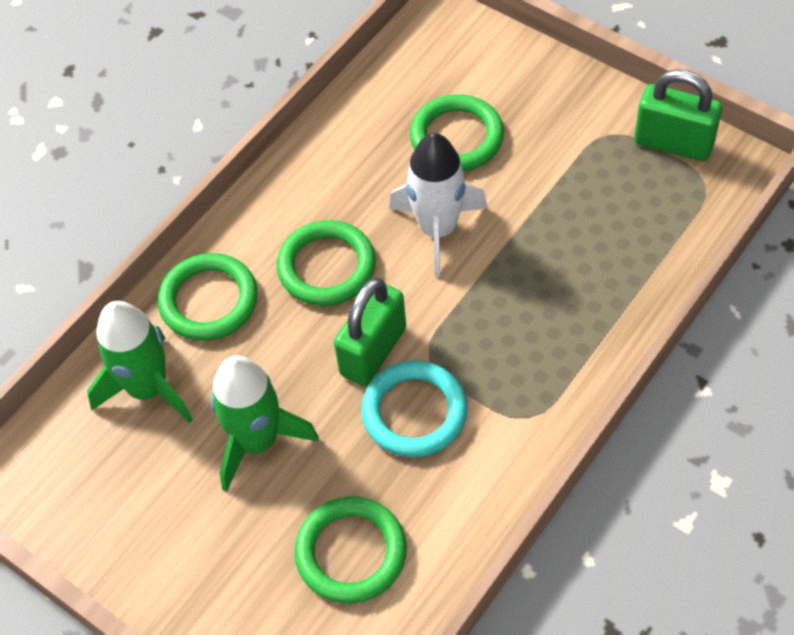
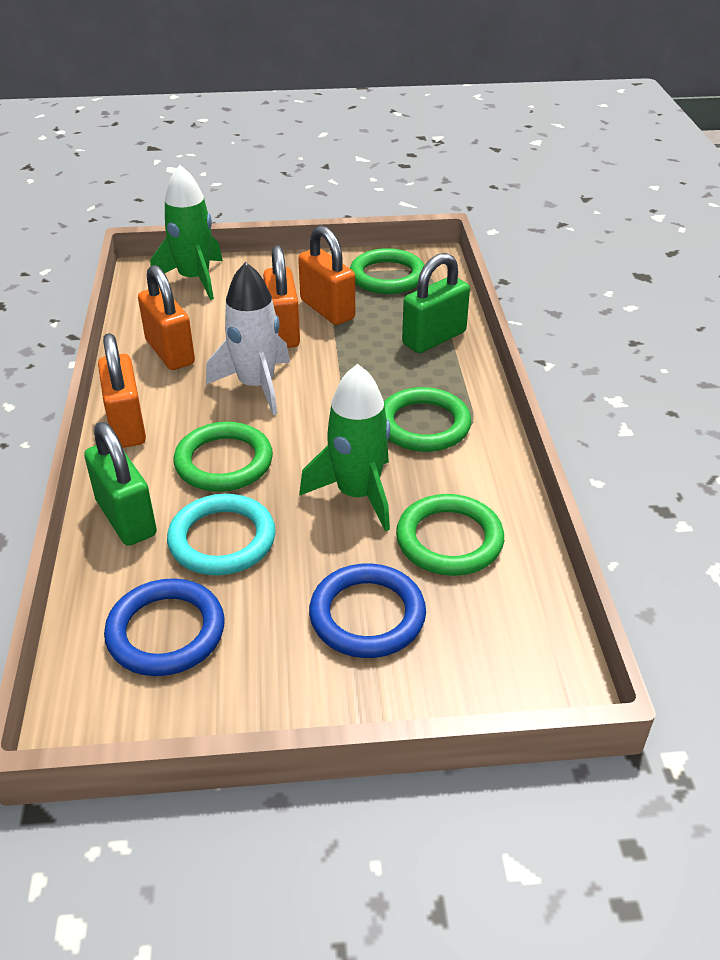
blue ring: 0 -> 2
orange padlock: 0 -> 4

